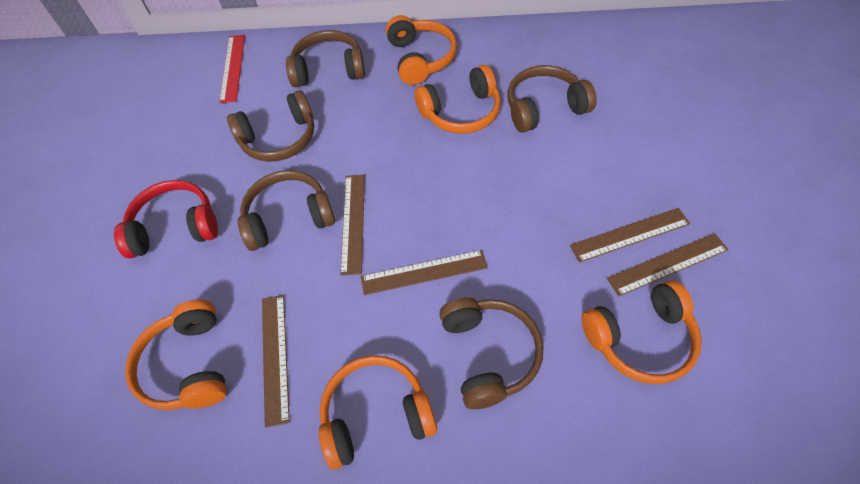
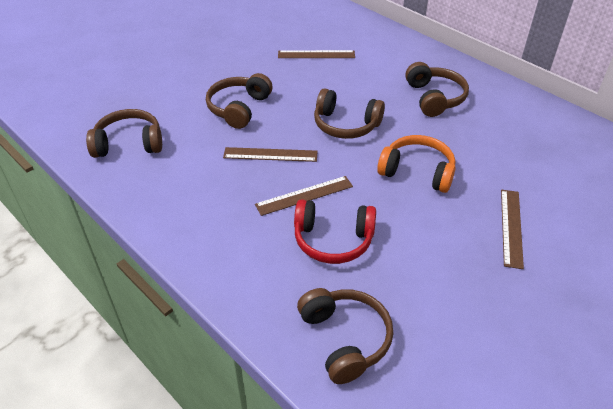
brown ruler: 5 -> 4
orange headphones: 5 -> 1
red ruler: 1 -> 0

